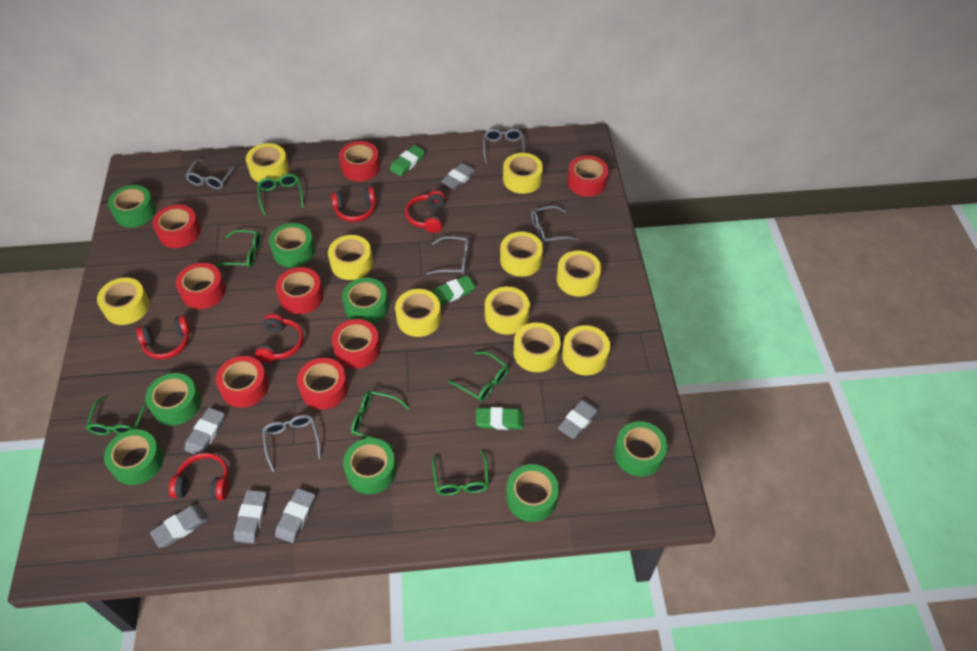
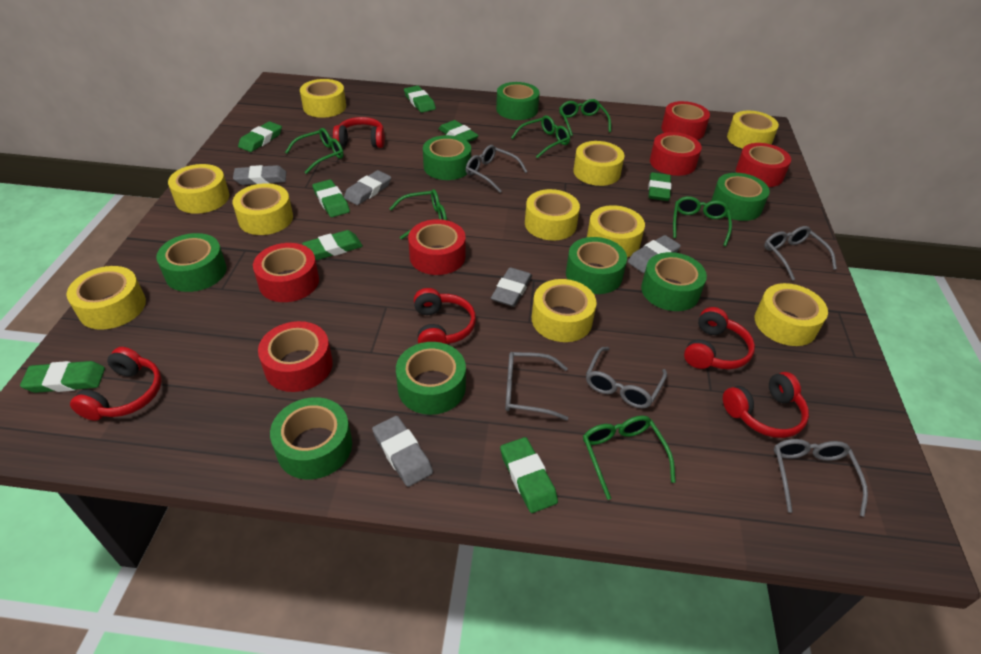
green eraser: 3 -> 8
grey eraser: 6 -> 5
red tape: 8 -> 6

